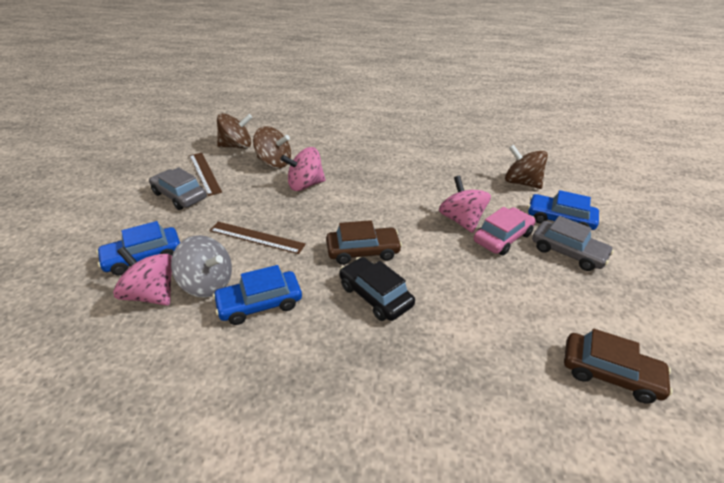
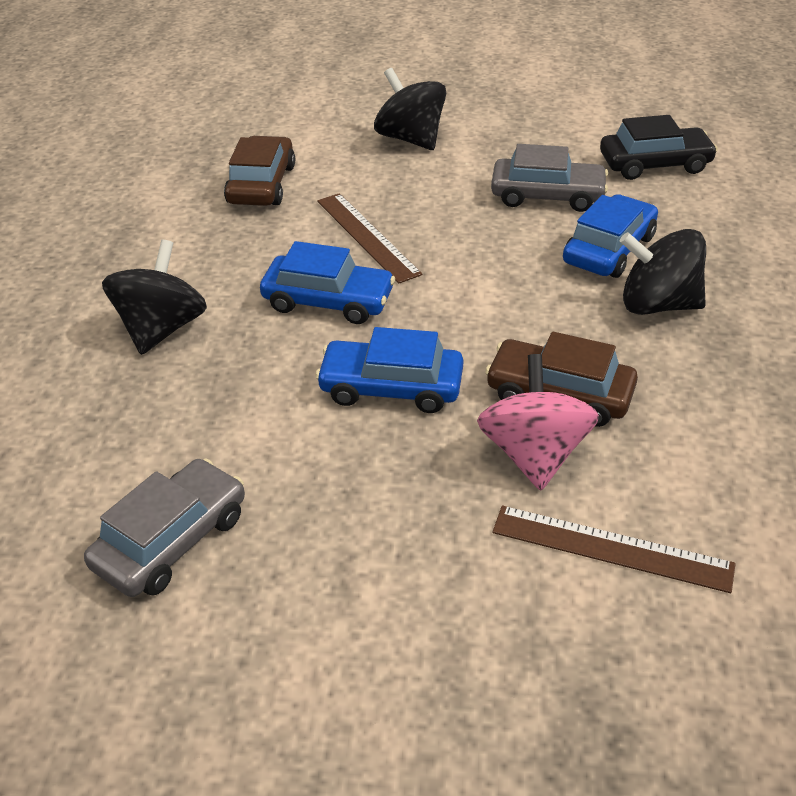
black spinning top: 0 -> 3
brown spinning top: 3 -> 0
grey spinning top: 1 -> 0
pink car: 1 -> 0
pink spinning top: 3 -> 1

